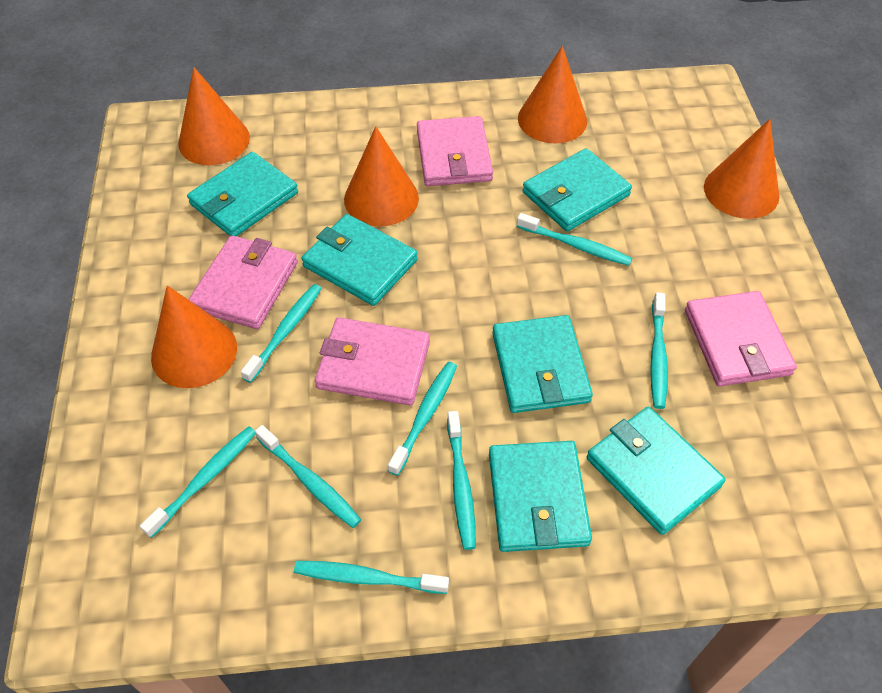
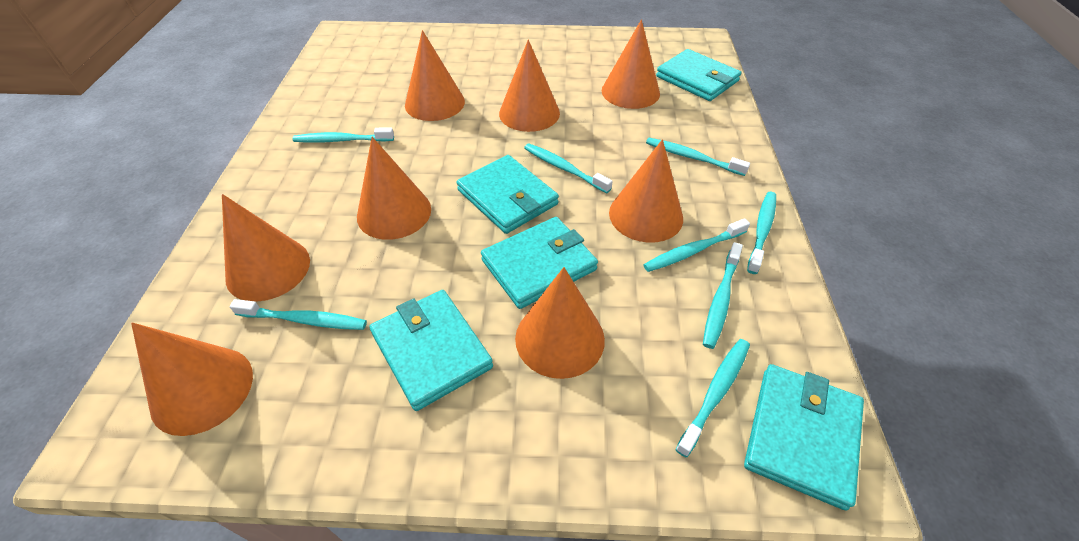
orange cone: 5 -> 8
pink wallet: 4 -> 0
turquoise wallet: 6 -> 5

